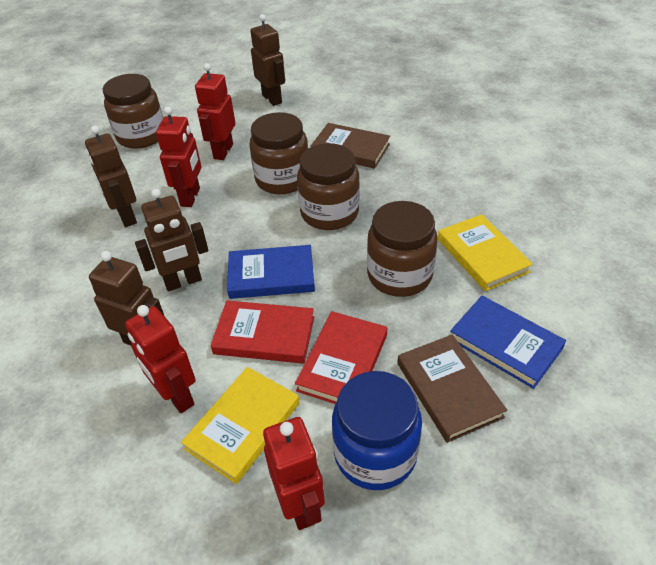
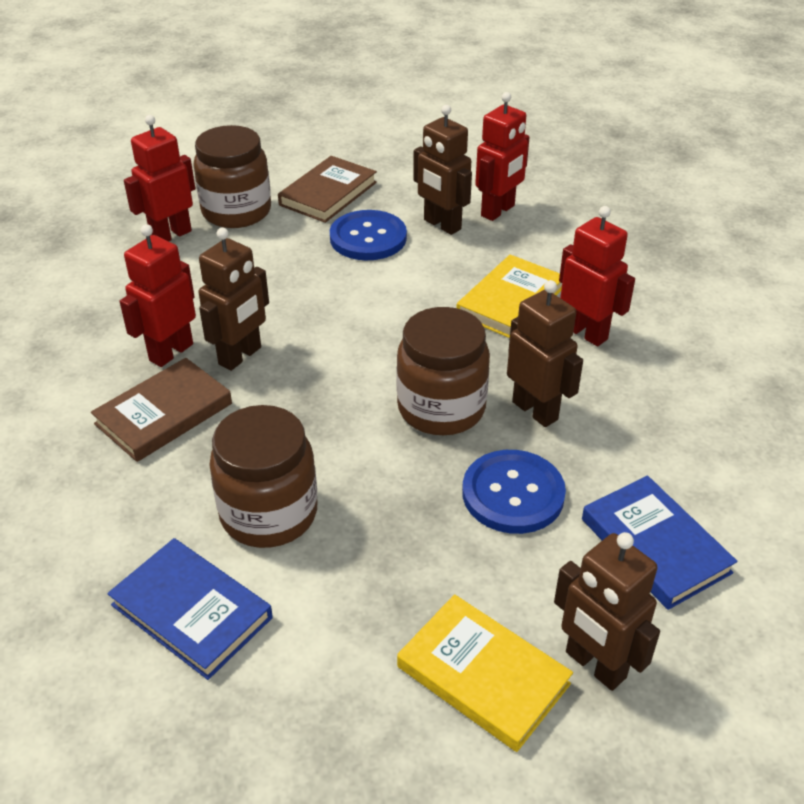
blue button: 0 -> 2
blue jar: 1 -> 0
brown jar: 4 -> 3
red book: 2 -> 0

